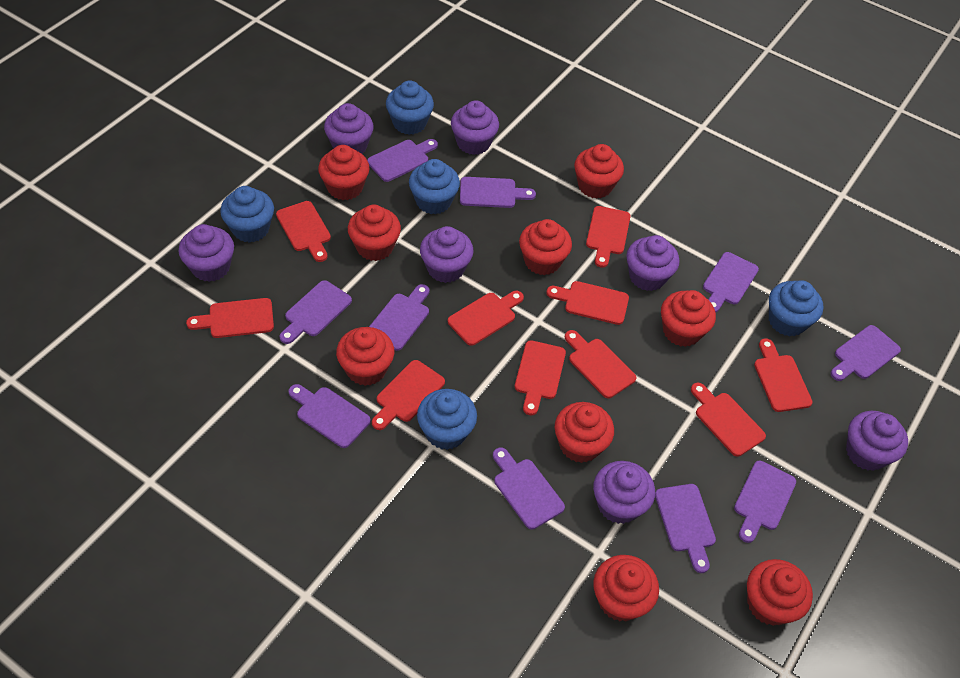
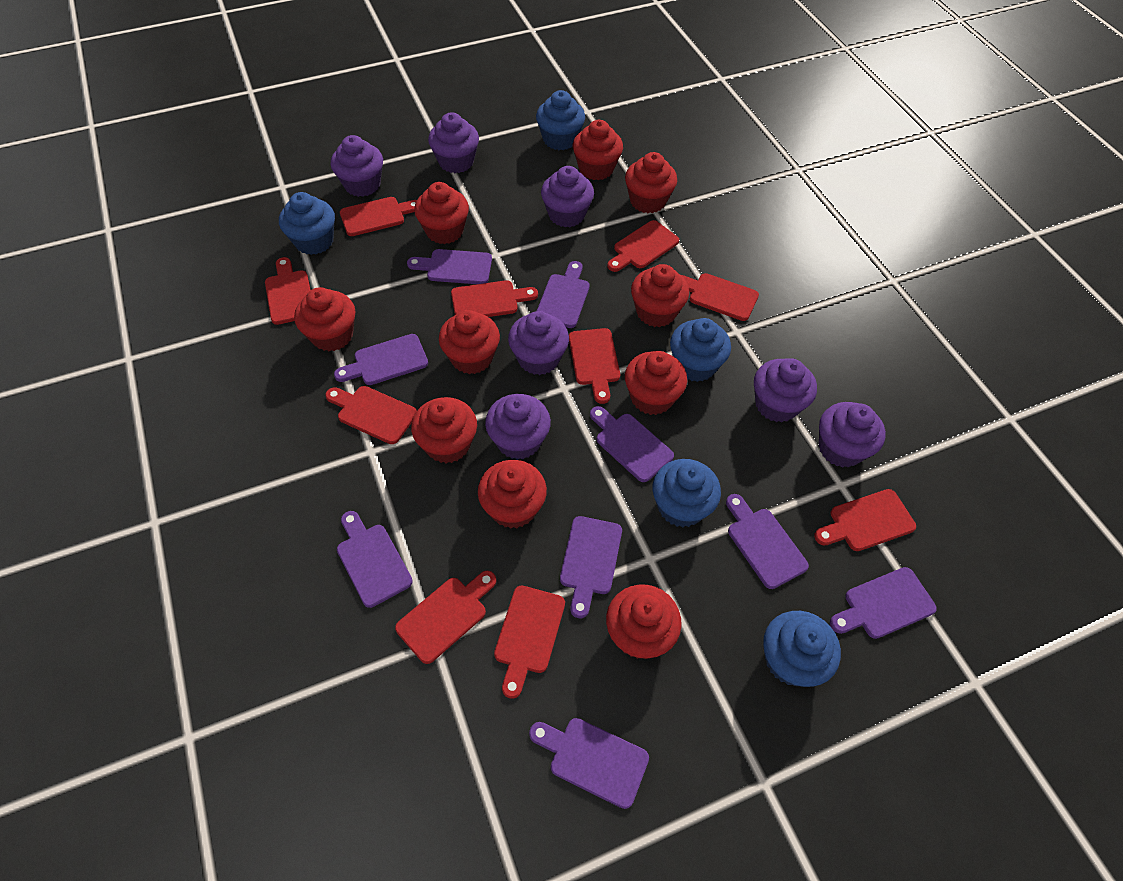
purple cutting board: 10 -> 9
red cupcake: 9 -> 10

